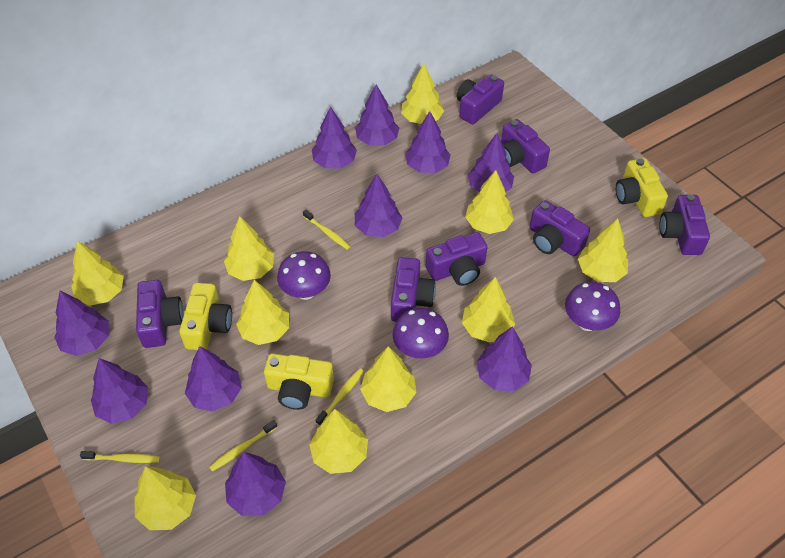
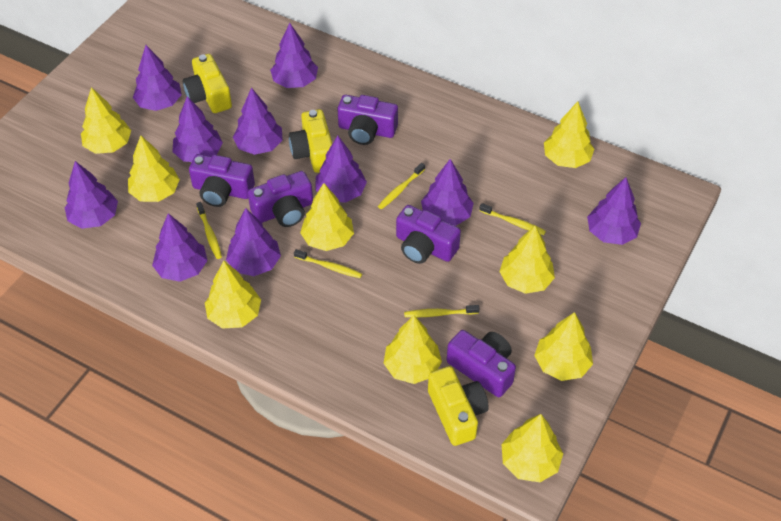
purple camera: 7 -> 5
purple mushroom: 3 -> 0
yellow toothbrush: 4 -> 5
yellow tree: 10 -> 9

